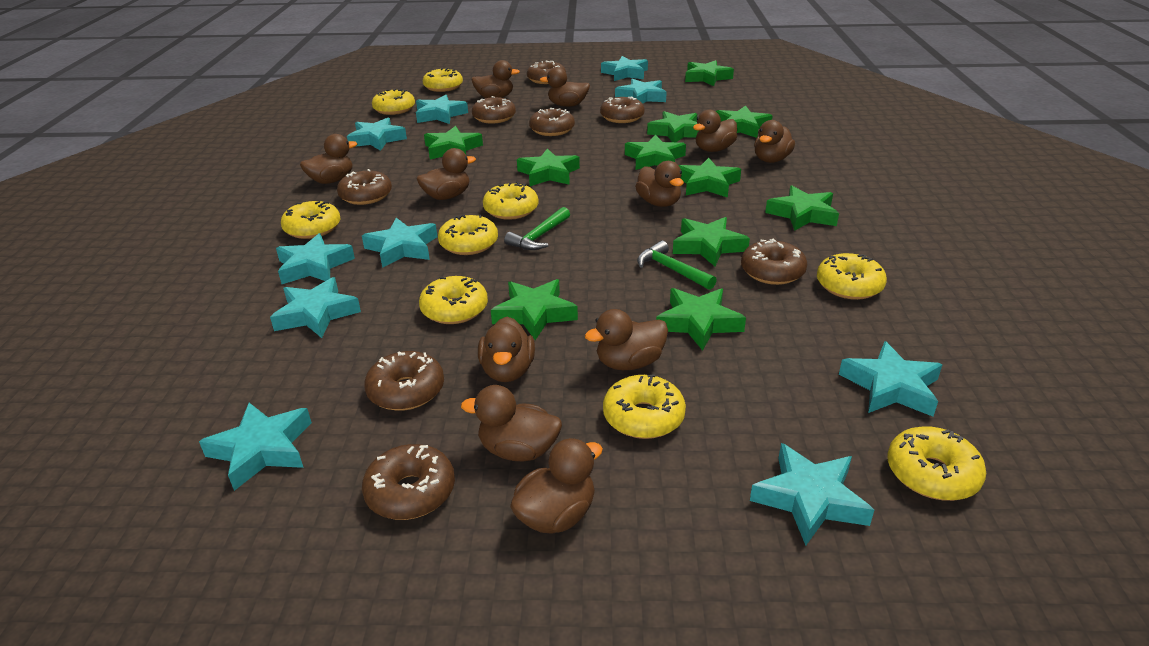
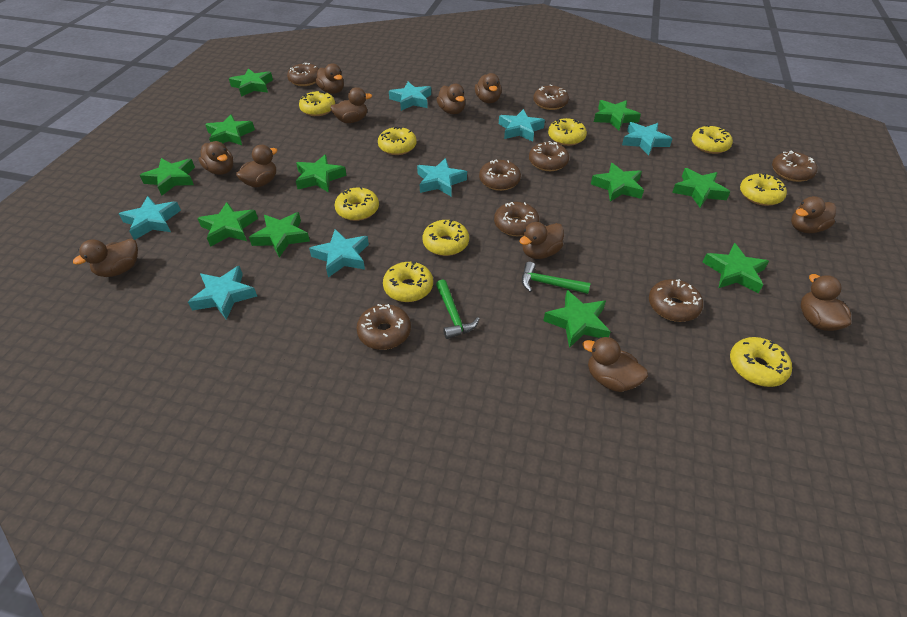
turquoise star: 10 -> 7

